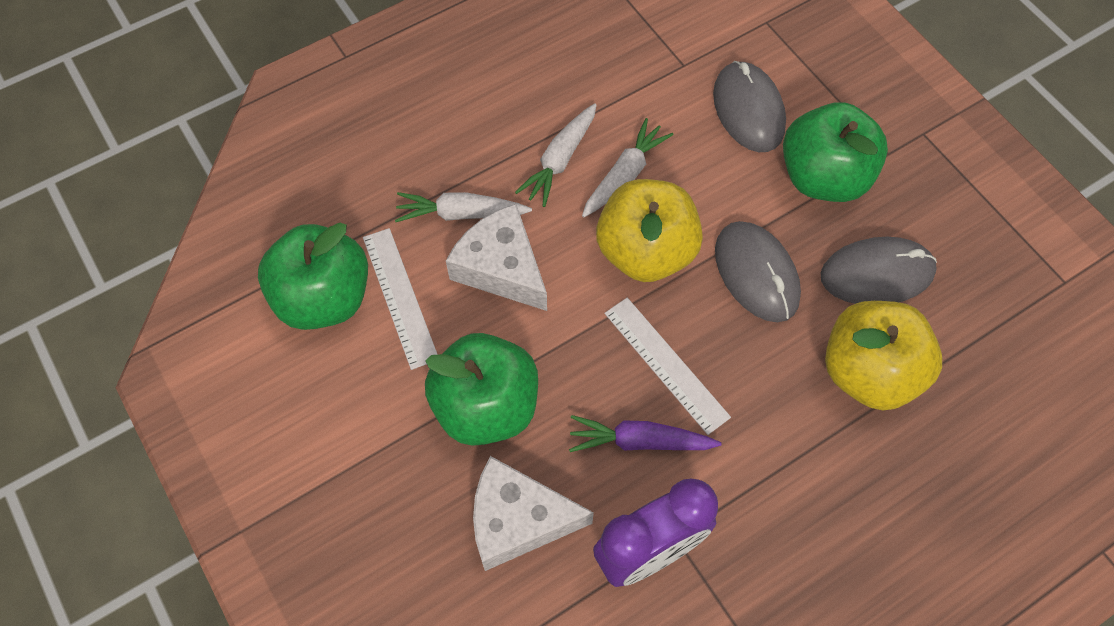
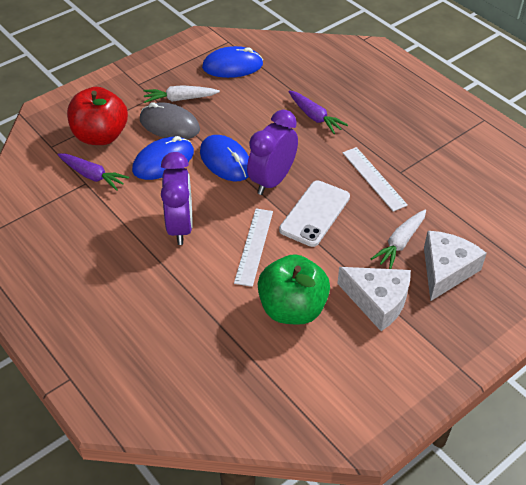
blue mouse: 0 -> 3
green apple: 3 -> 1
grey mouse: 3 -> 1
purple carrot: 1 -> 2
purple clock: 1 -> 2
red apple: 0 -> 1
white carrot: 3 -> 2
white phone: 0 -> 1
yellow apple: 2 -> 0

